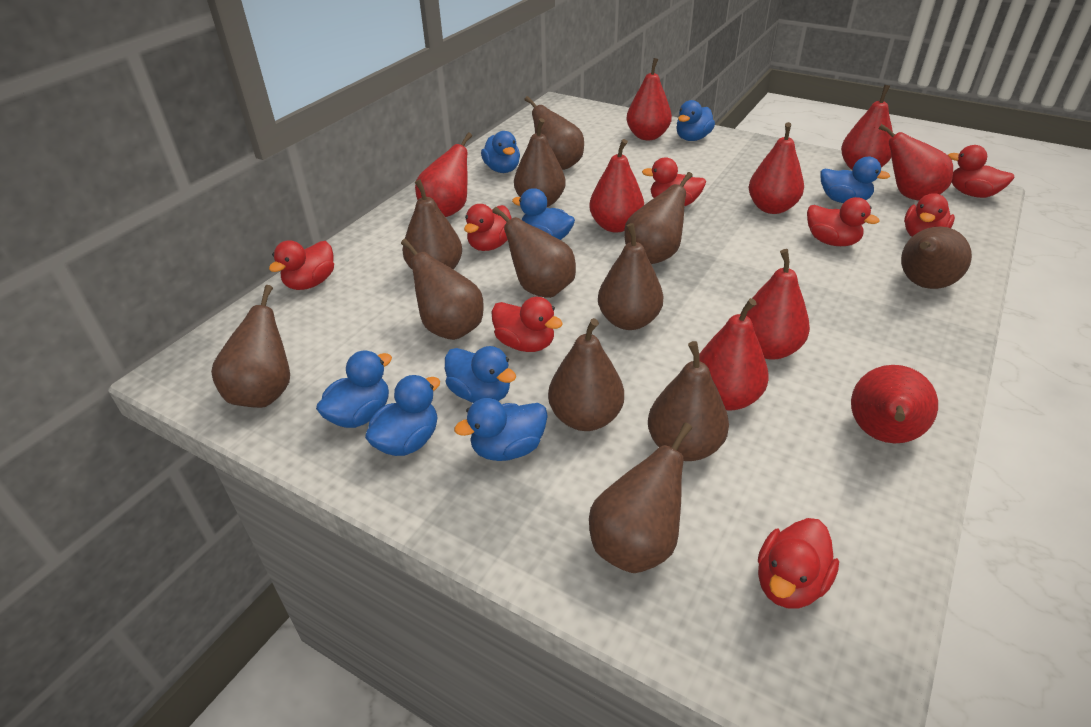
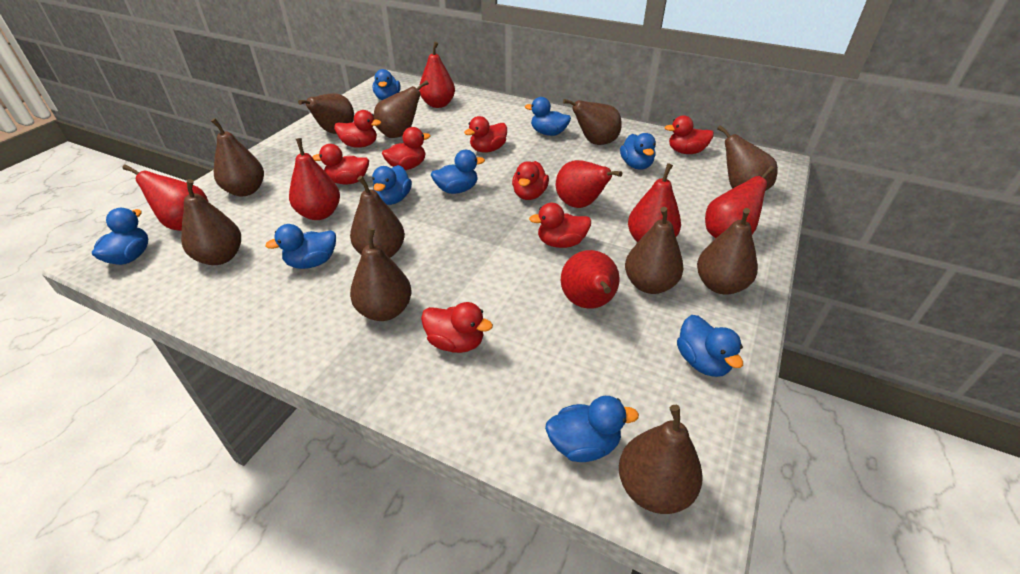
blue duck: 8 -> 9
brown pear: 12 -> 11
red pear: 9 -> 7

